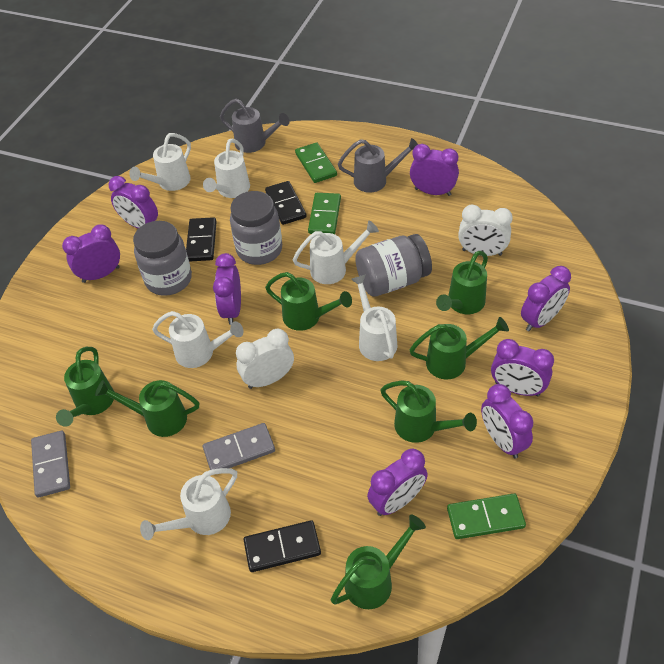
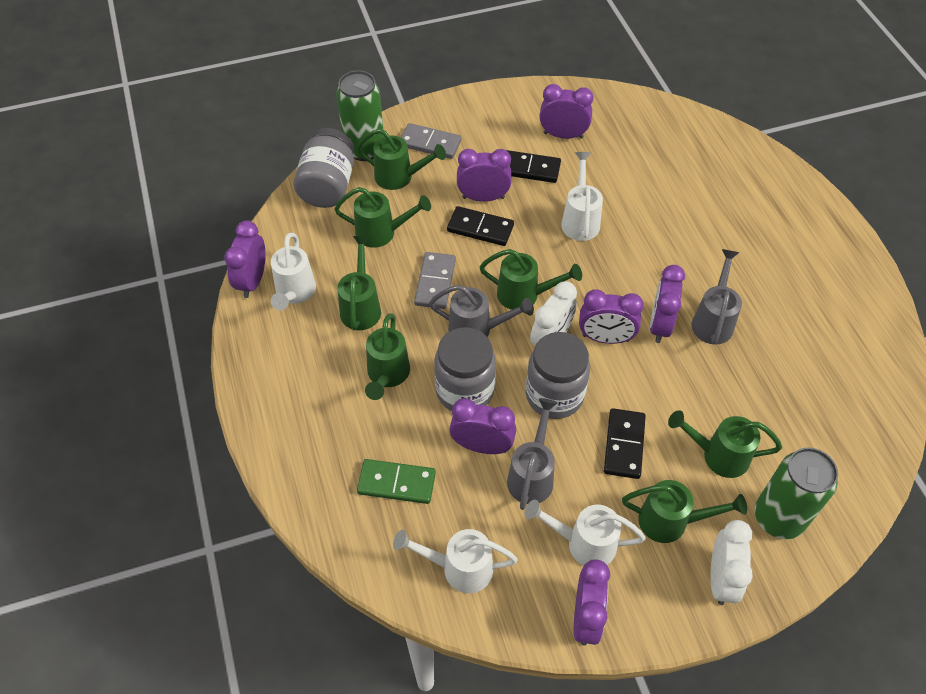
green can: 0 -> 2
green domino: 3 -> 1
grey watering can: 2 -> 3
purple clock: 8 -> 7
white watering can: 6 -> 4

